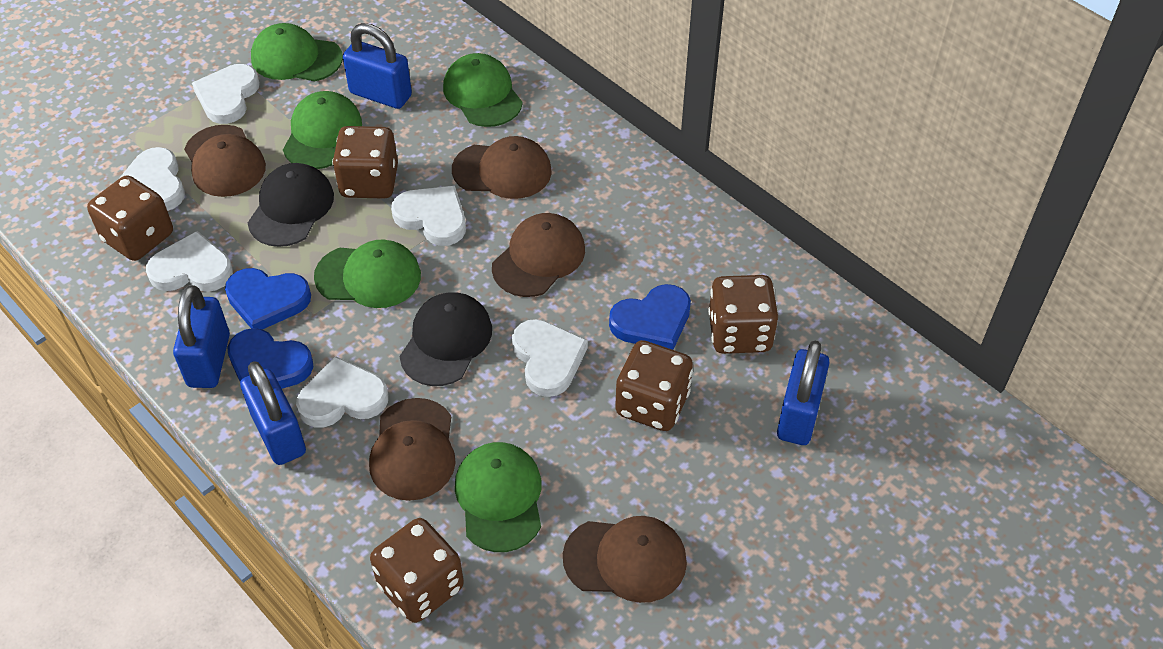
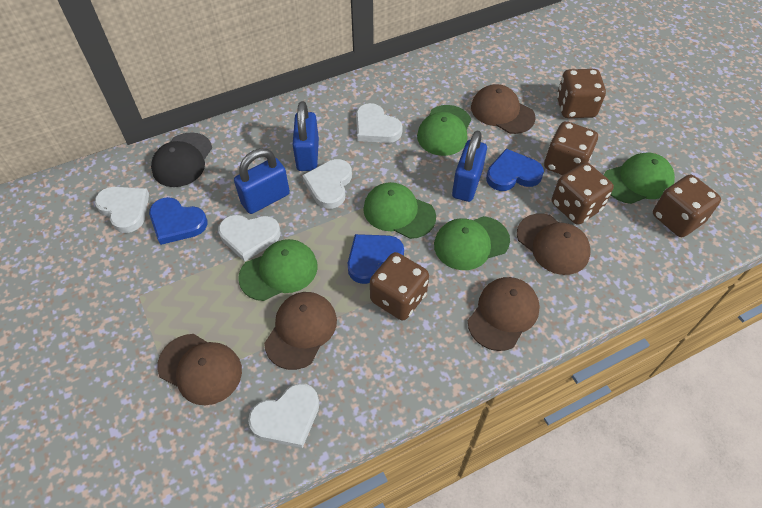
black cap: 2 -> 1
blue padlock: 4 -> 3
white heart: 6 -> 5

